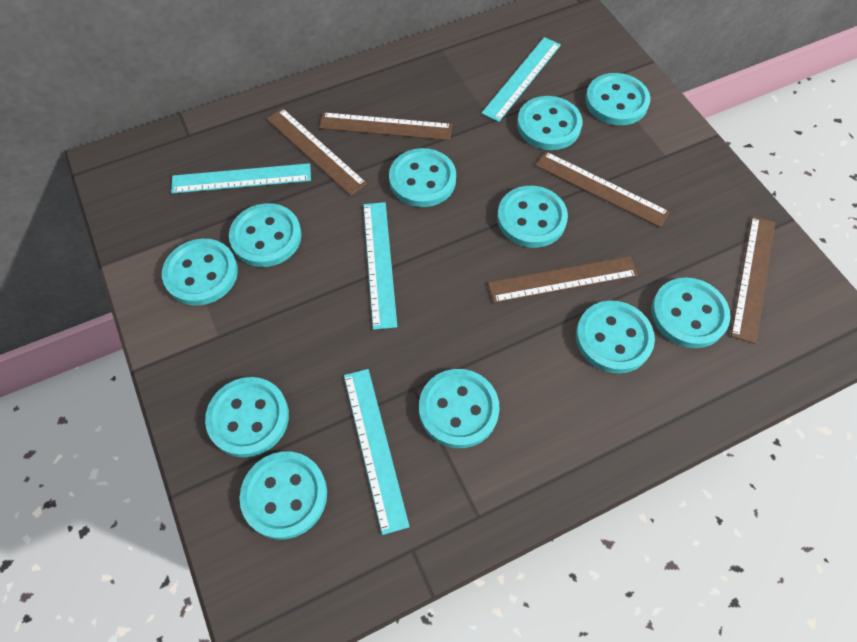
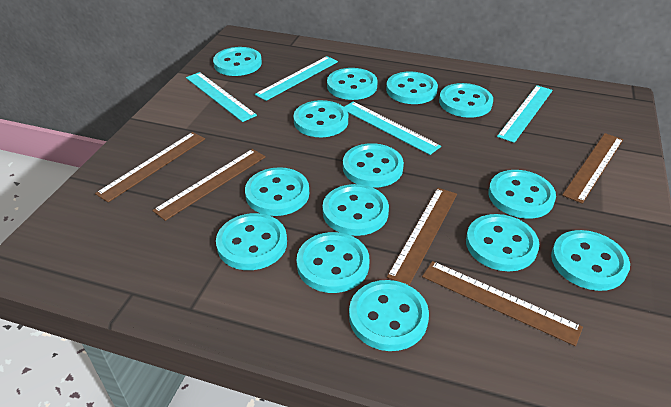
turquoise button: 11 -> 14

